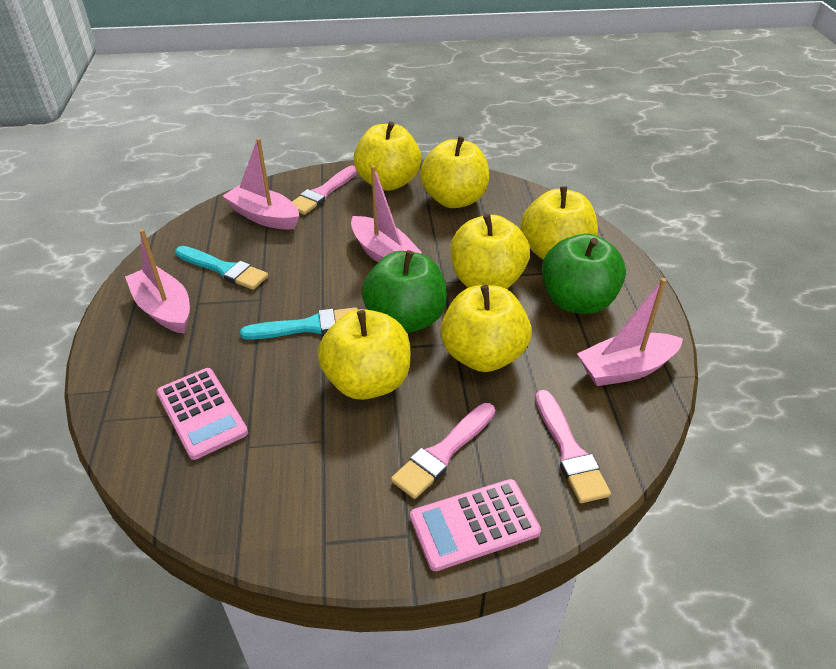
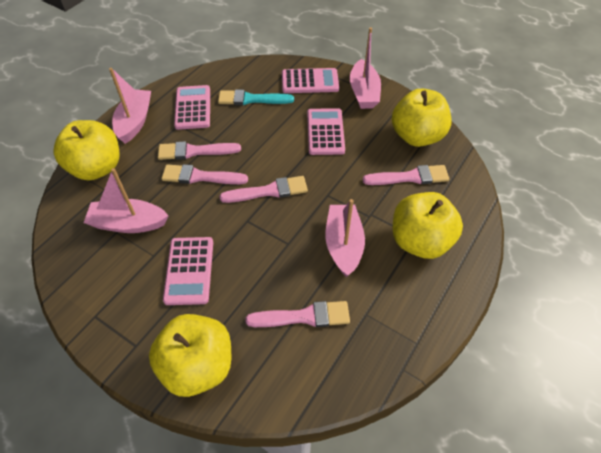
green apple: 2 -> 0
pink brush: 3 -> 5
pink calculator: 2 -> 4
turquoise brush: 2 -> 1
yellow apple: 6 -> 4

